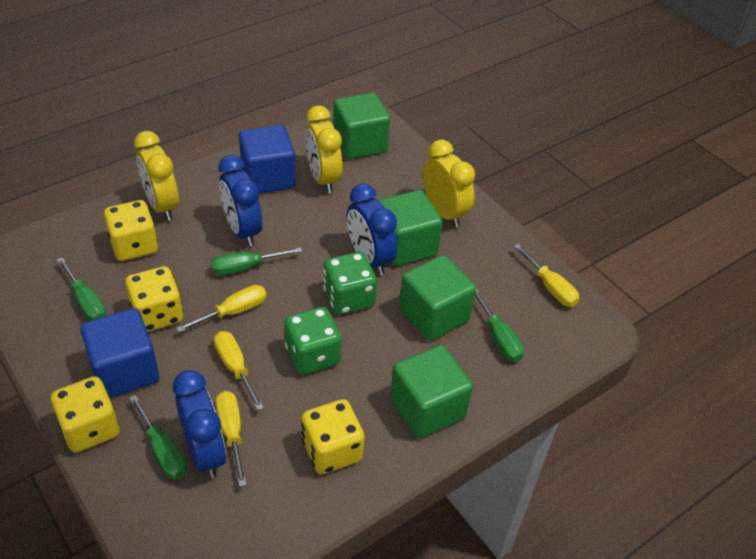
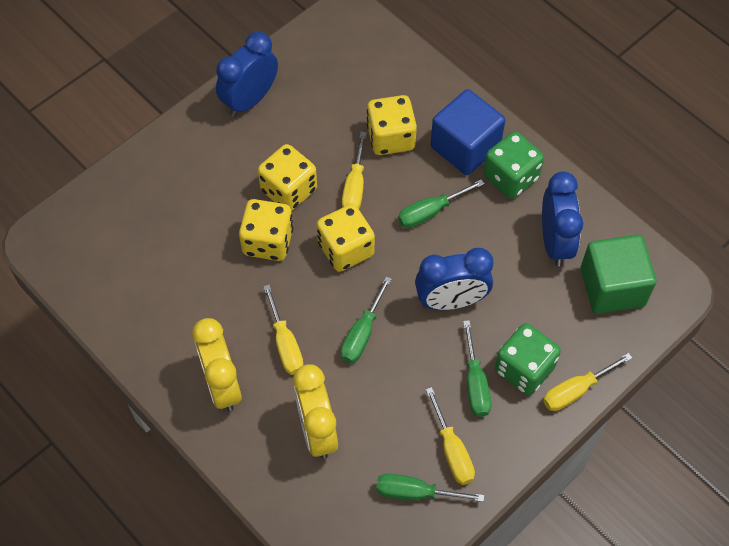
blue cube: 2 -> 1
green cube: 4 -> 1
yellow clock: 3 -> 2

